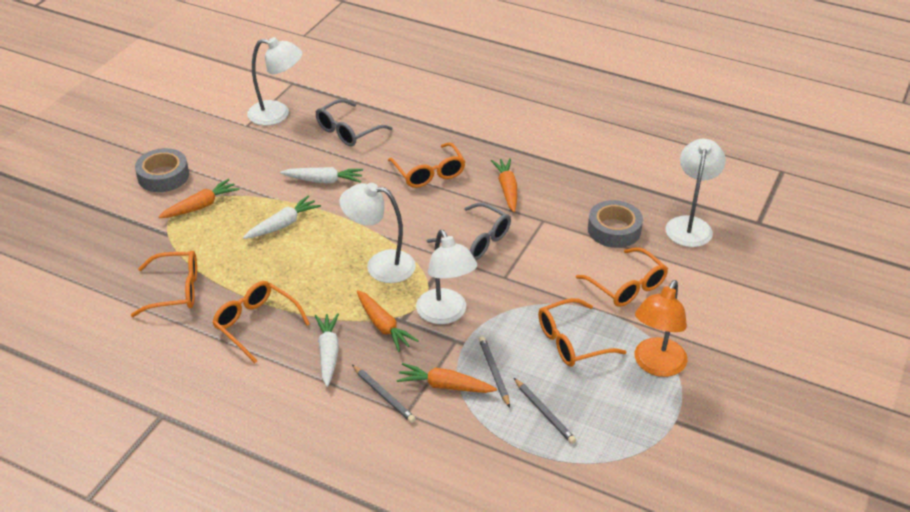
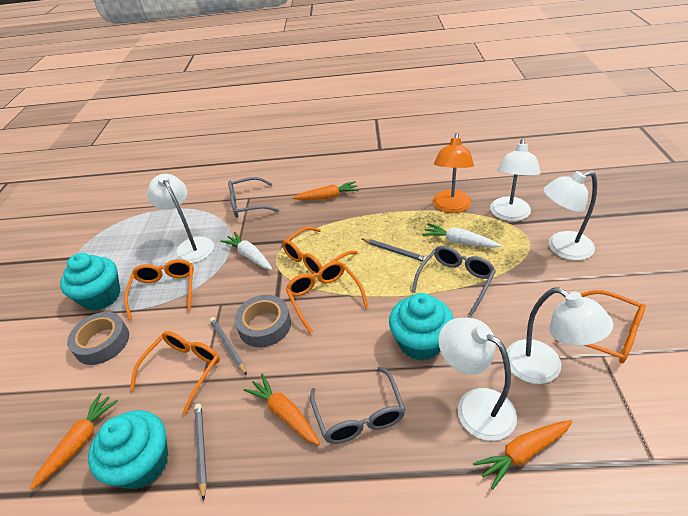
grey glasses: 2 -> 3
turquoise cupcake: 0 -> 3
white carrot: 3 -> 2
white lamp: 4 -> 5

